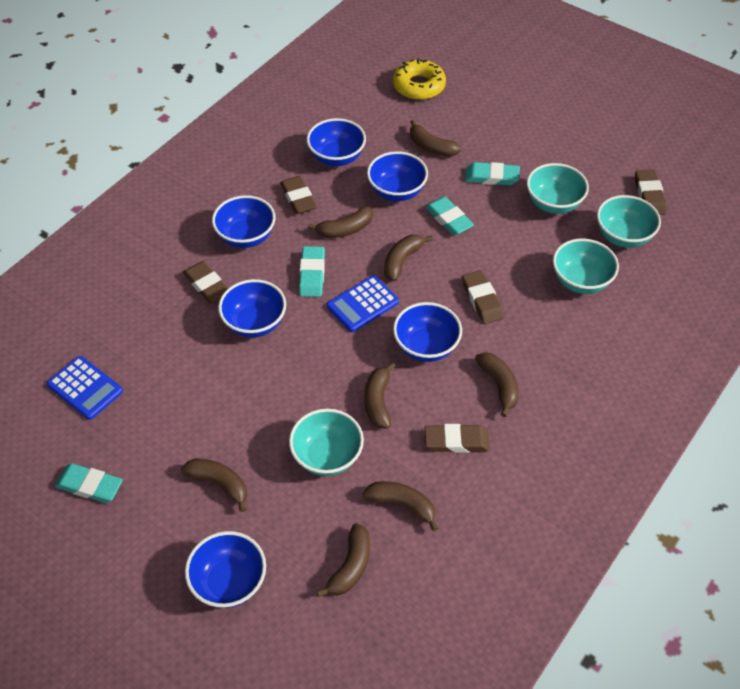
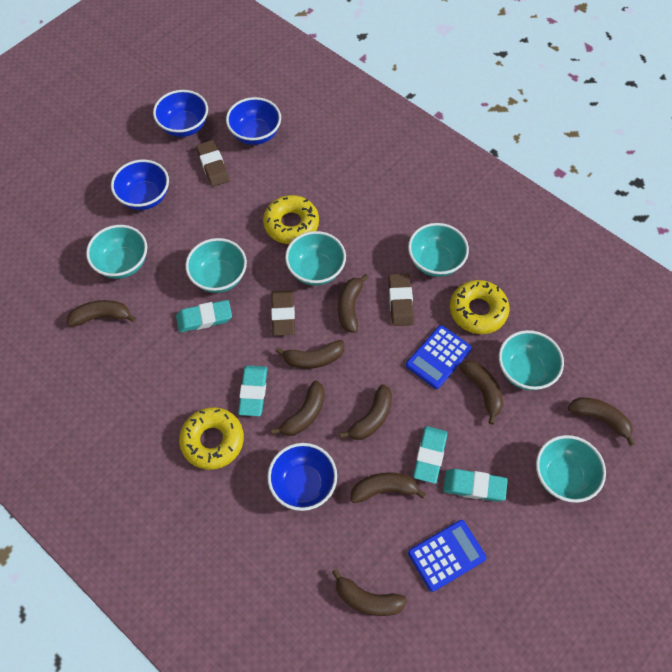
blue bowl: 6 -> 4
brown banana: 8 -> 9
brown eraser: 5 -> 3
turquoise bowl: 4 -> 6
yellow donut: 1 -> 3

